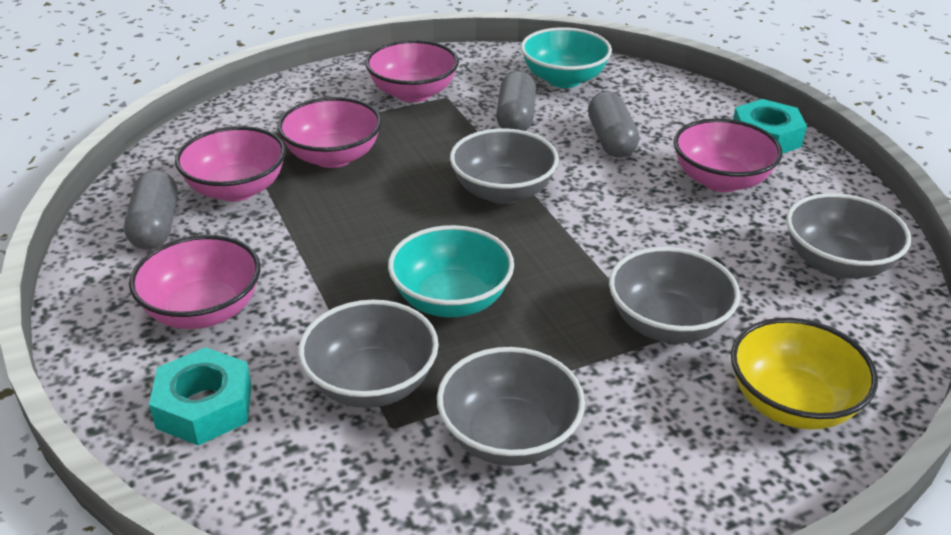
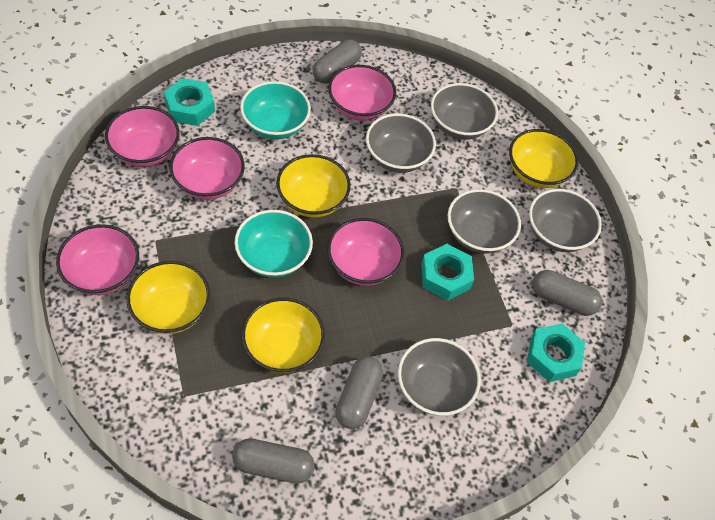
grey capsule: 3 -> 4
turquoise nut: 2 -> 3
yellow bowl: 1 -> 4

